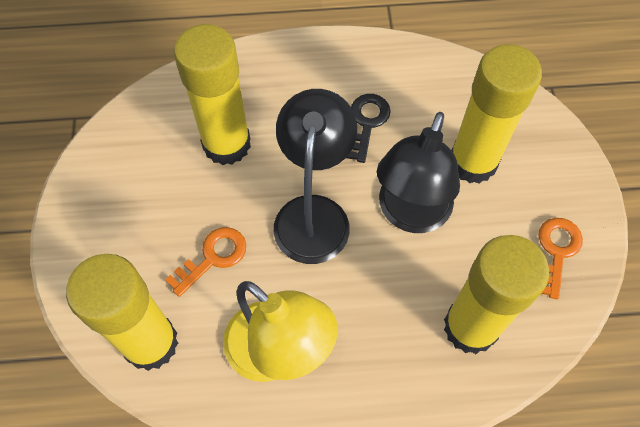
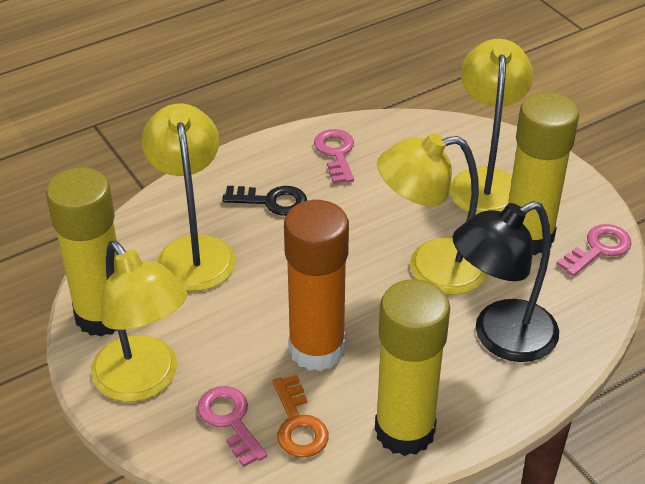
black lamp: 2 -> 1
orange glue stick: 0 -> 1
orange key: 2 -> 1
pink key: 0 -> 3
yellow glue stick: 4 -> 3
yellow lamp: 1 -> 4

